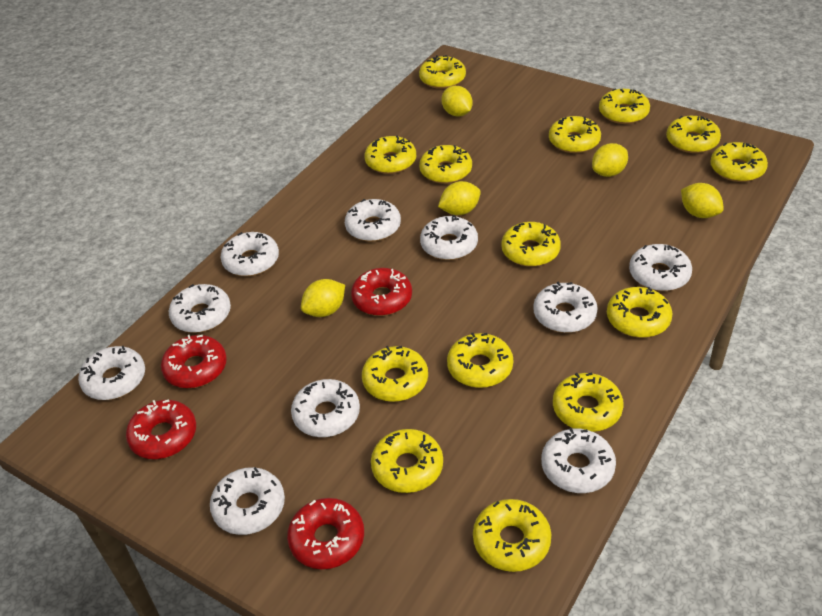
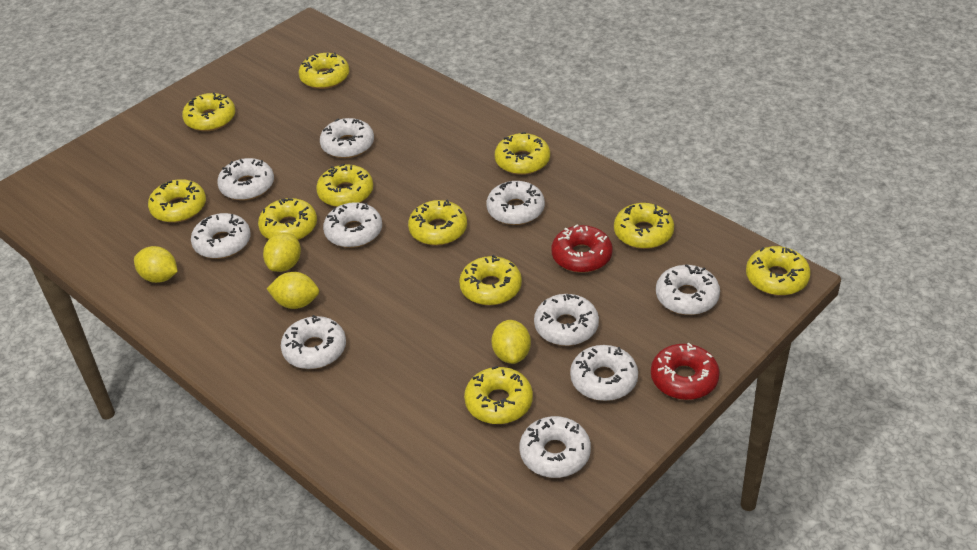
red donut: 4 -> 2
yellow donut: 14 -> 11
yellow lemon: 5 -> 4

